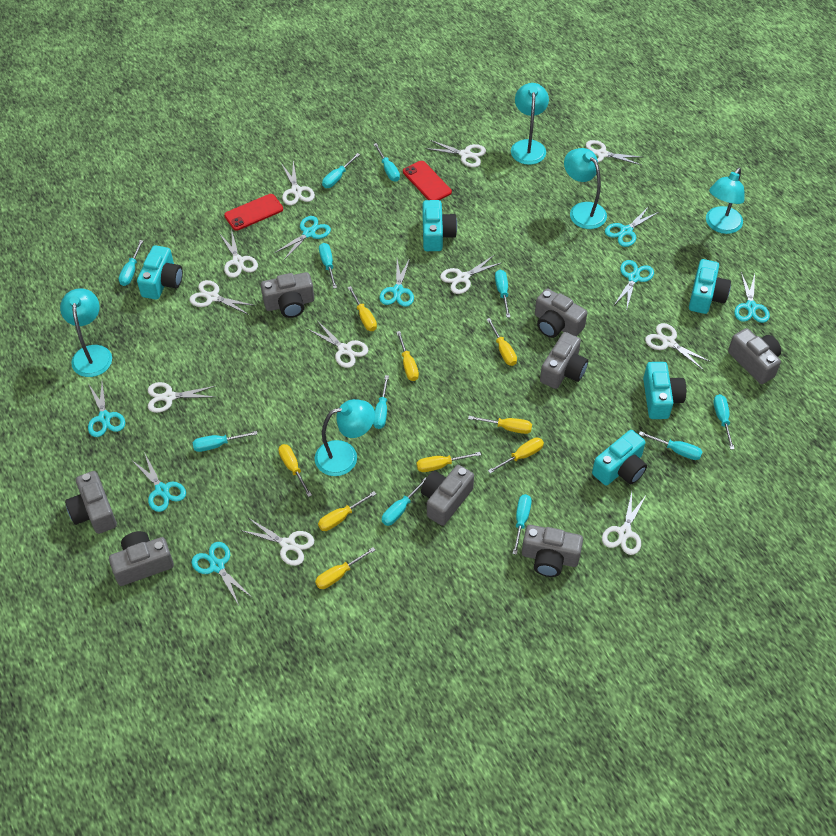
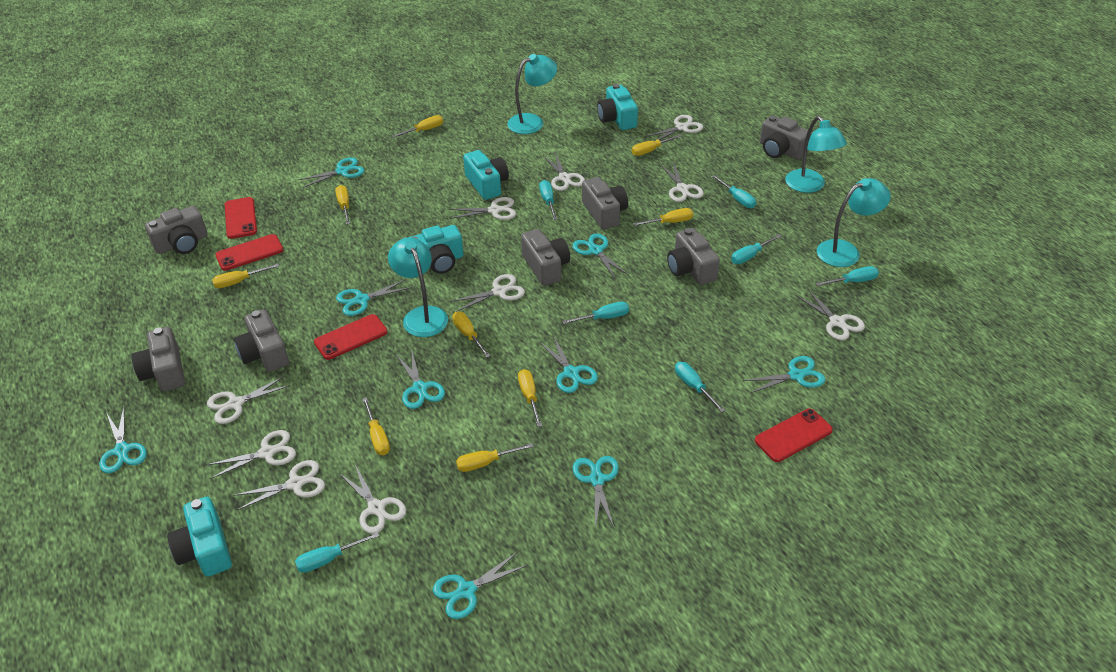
grey camera: 8 -> 7
red phone: 2 -> 4
turquoise camera: 5 -> 4
turquoise lamp: 5 -> 4
turquoise scissors: 8 -> 9
turquoise screwdriver: 11 -> 7
white scissors: 11 -> 10

